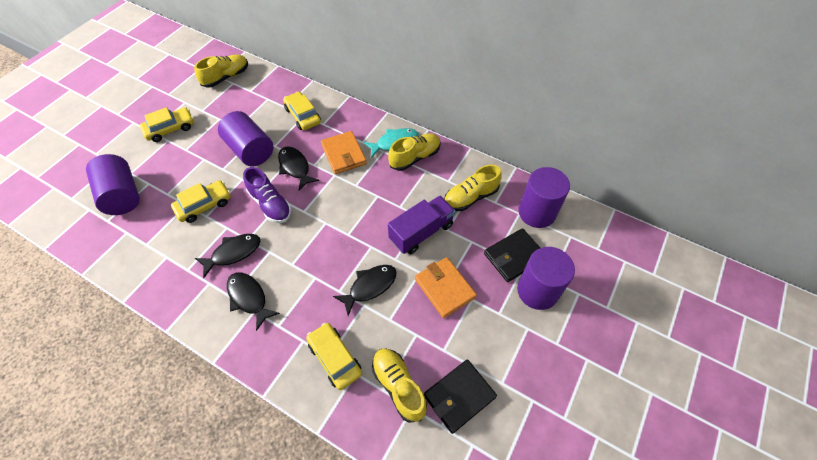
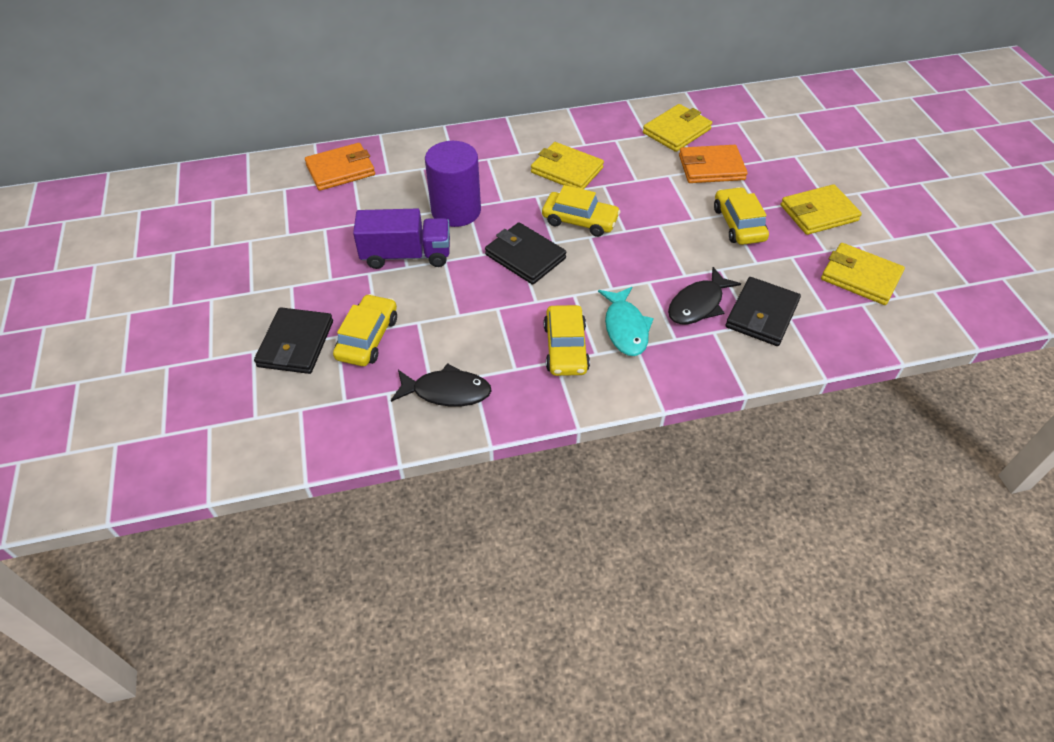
black fish: 4 -> 2
black wallet: 2 -> 3
purple cylinder: 4 -> 1
purple shoe: 1 -> 0
yellow shoe: 4 -> 0
yellow wallet: 0 -> 4

